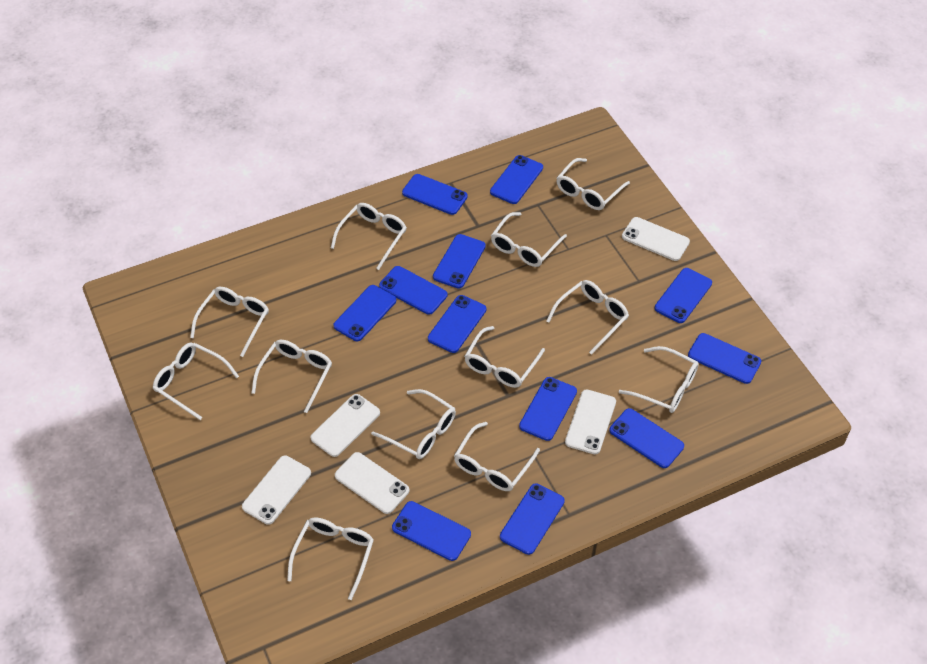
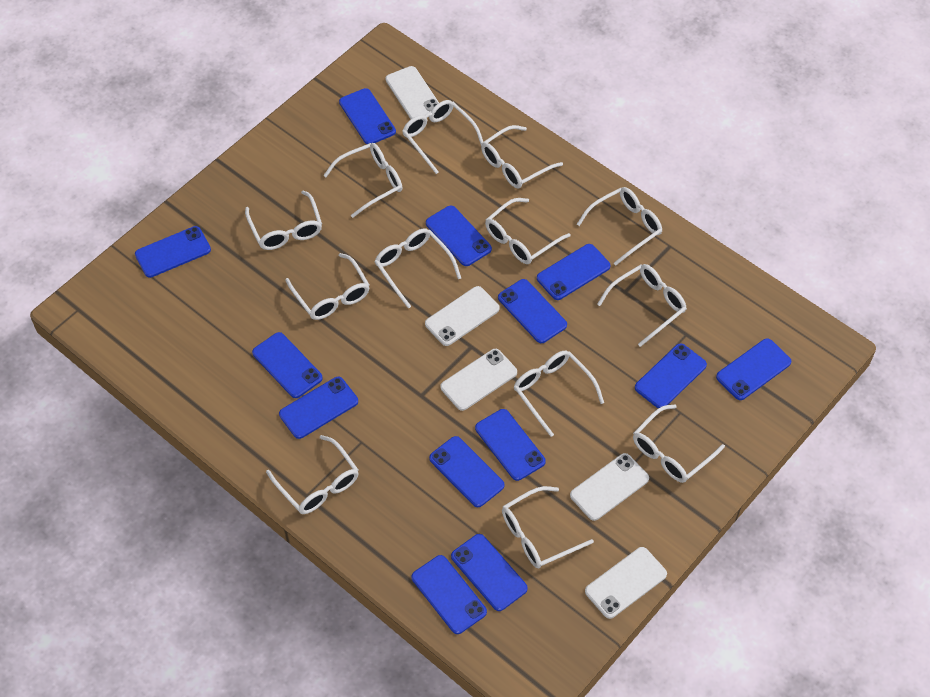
blue phone: 12 -> 13
white glasses: 12 -> 13

